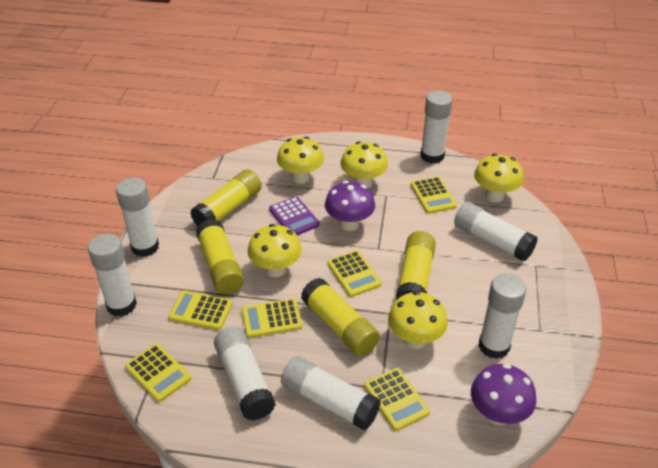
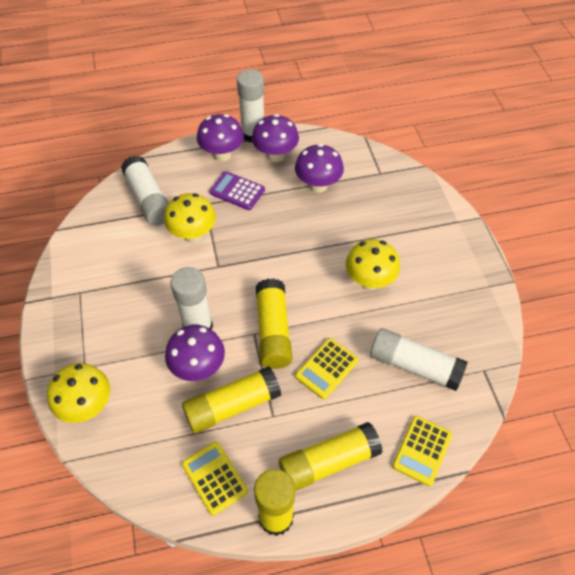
purple mushroom: 2 -> 4
white glue stick: 7 -> 4
yellow calculator: 6 -> 3
yellow mushroom: 5 -> 3

